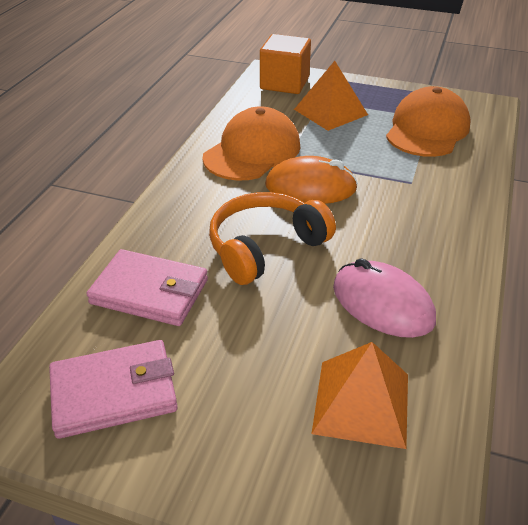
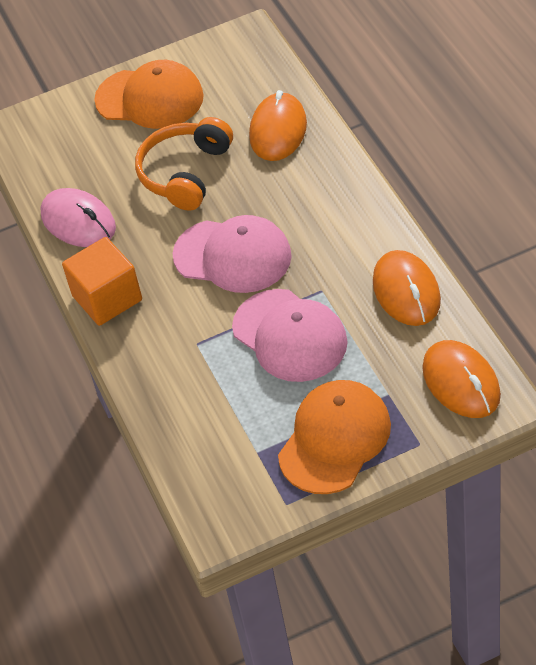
orange mouse: 1 -> 3
orange pyramid: 2 -> 0
pink cap: 0 -> 2
pink wallet: 2 -> 0

